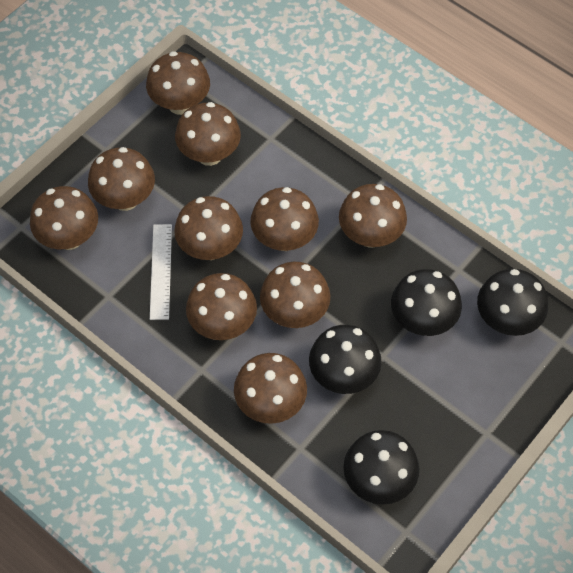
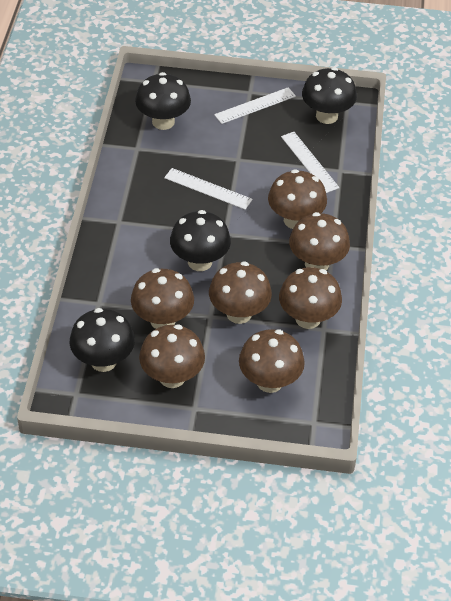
brown mushroom: 10 -> 7
white ruler: 1 -> 3

